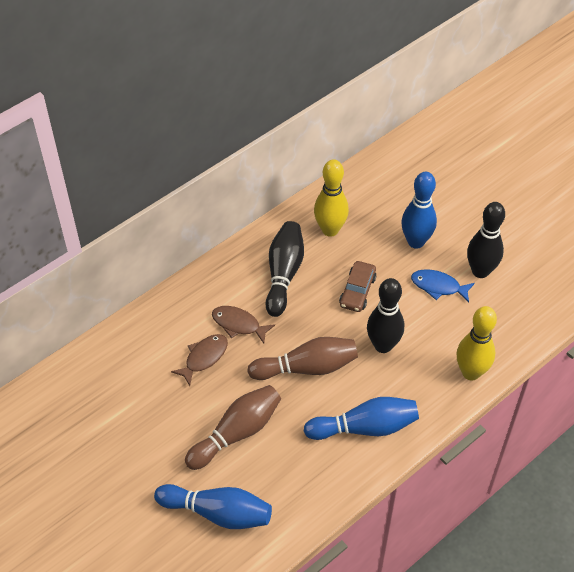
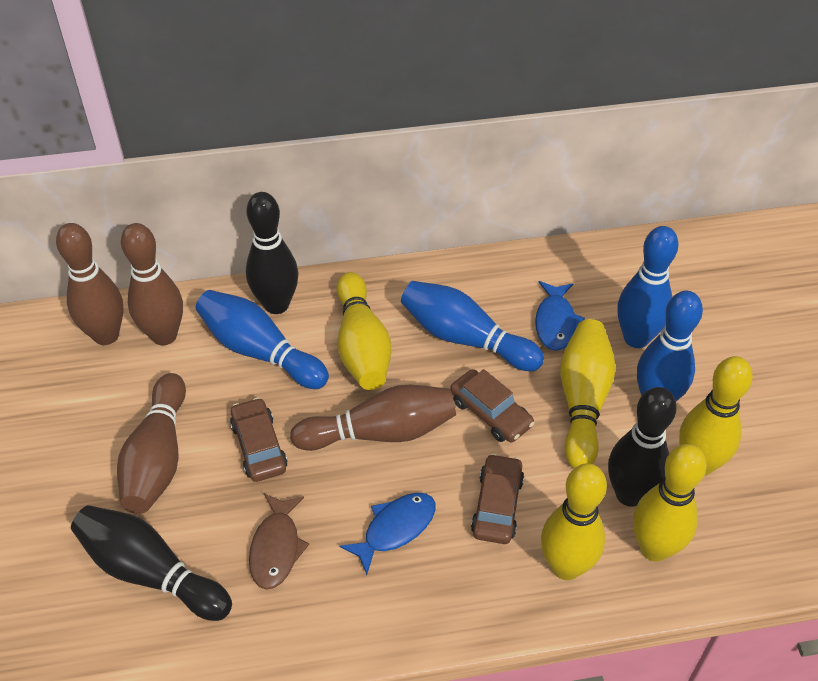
blue bowling pin: 3 -> 4
blue fish: 1 -> 2
brown bowling pin: 2 -> 4
brown car: 1 -> 3
brown fish: 2 -> 1
yellow bowling pin: 2 -> 5

